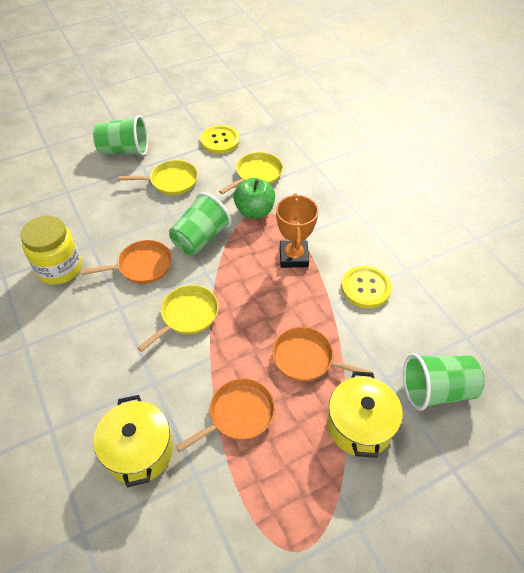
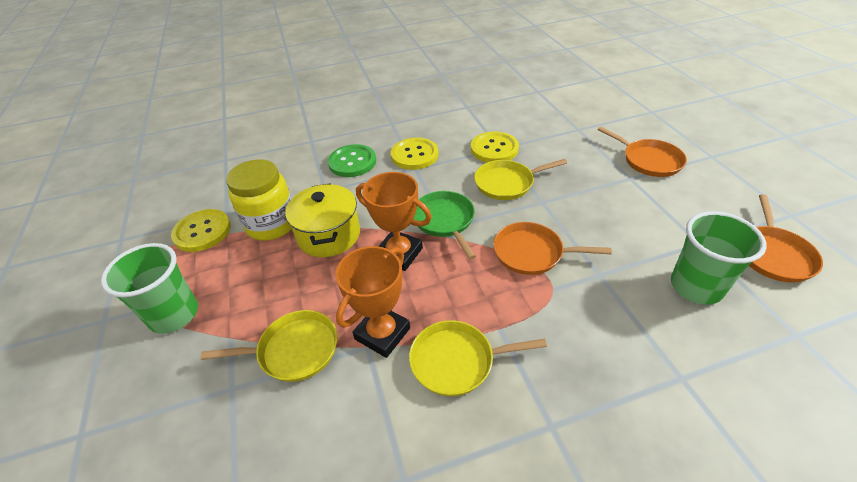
green apple: 1 -> 0
green button: 0 -> 1
green cup: 3 -> 2
green pan: 0 -> 1
orange trophy: 1 -> 2
yellow button: 2 -> 3
yellow pot: 2 -> 1

